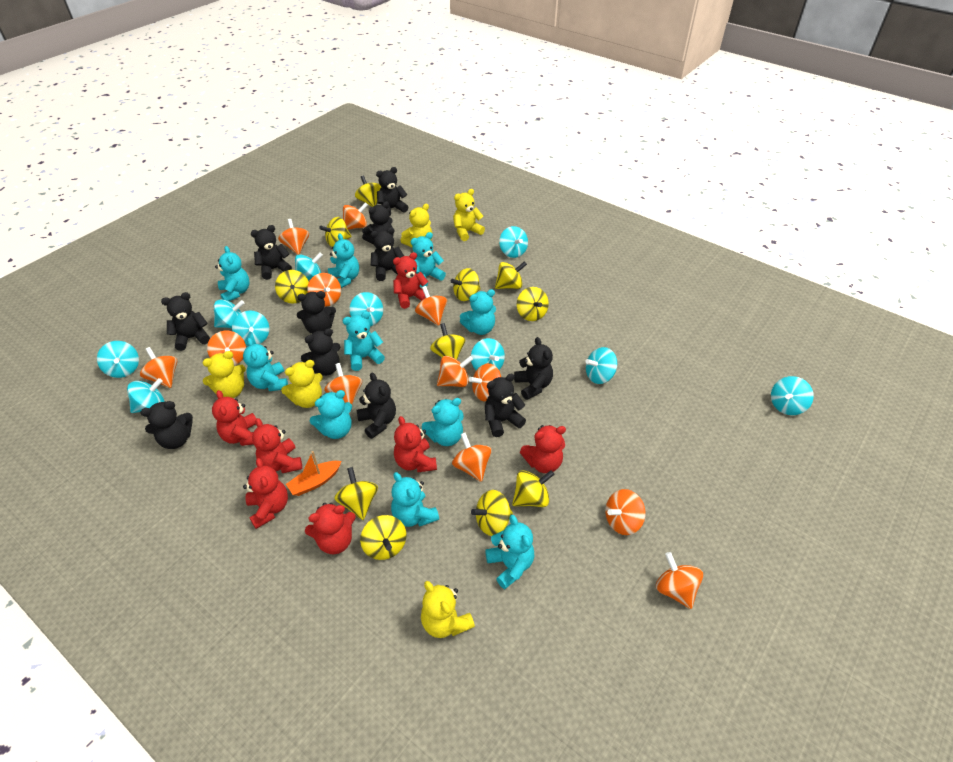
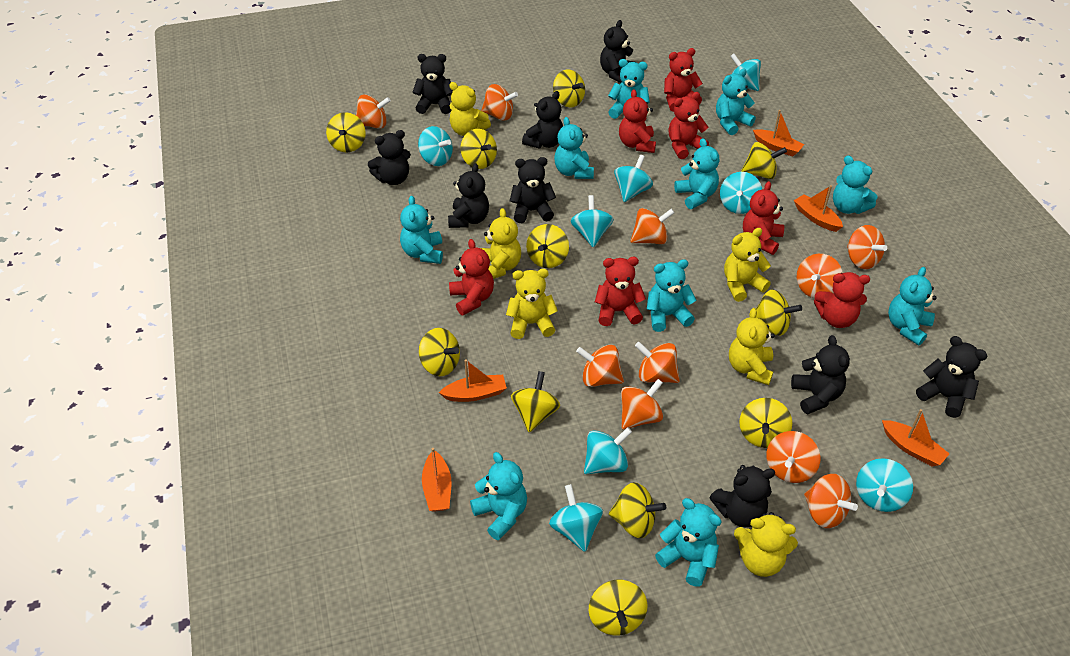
black teddy bear: 11 -> 9
orange boat: 1 -> 5
orange spinning top: 12 -> 10
turquoise spinning top: 10 -> 8
yellow teddy bear: 5 -> 6

